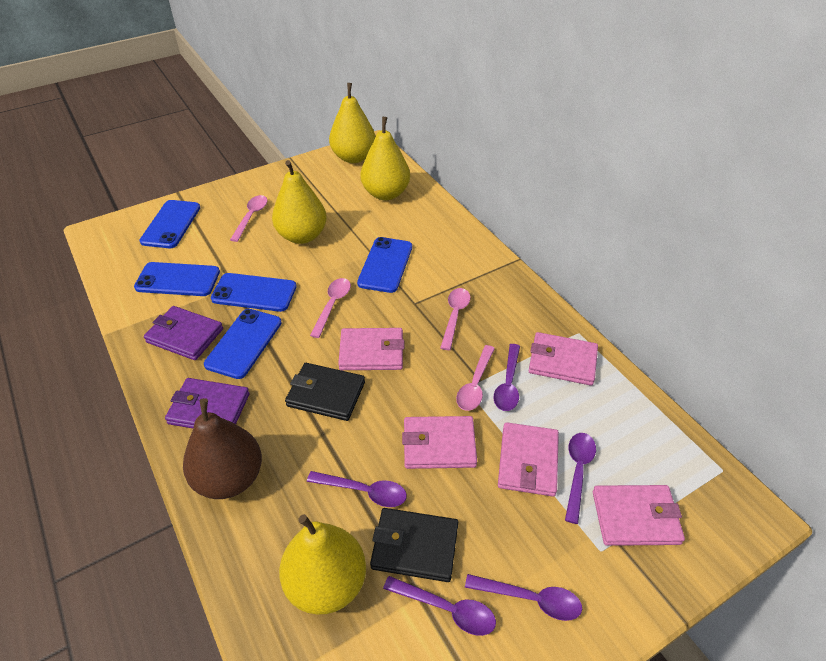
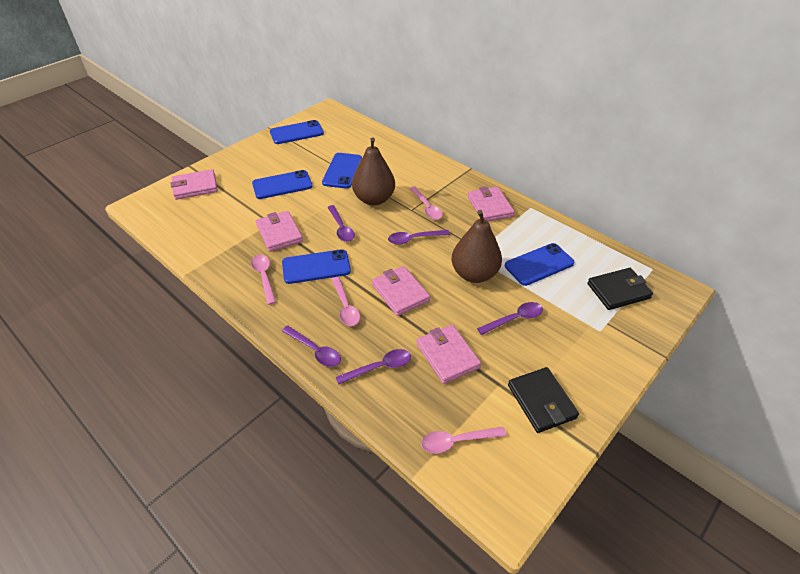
brown pear: 1 -> 2
purple wallet: 2 -> 0
yellow pear: 4 -> 0

